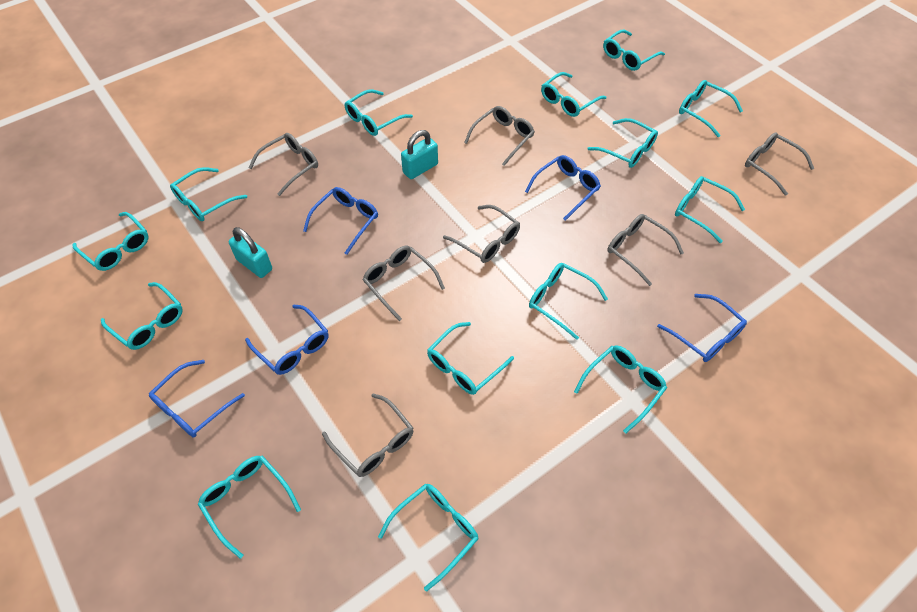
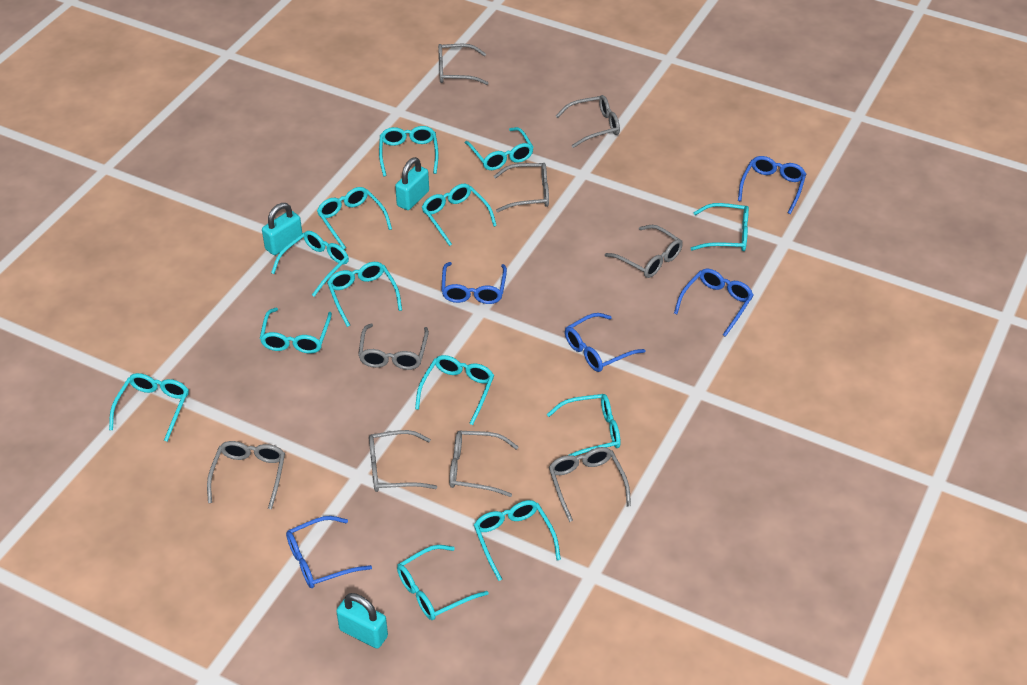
grey glasses: 7 -> 9
turquoise glasses: 14 -> 13
turquoise padlock: 2 -> 3

